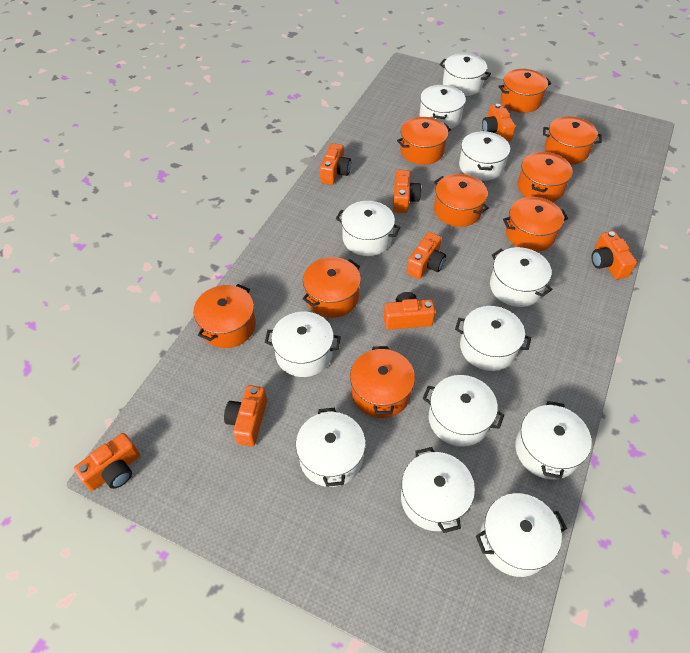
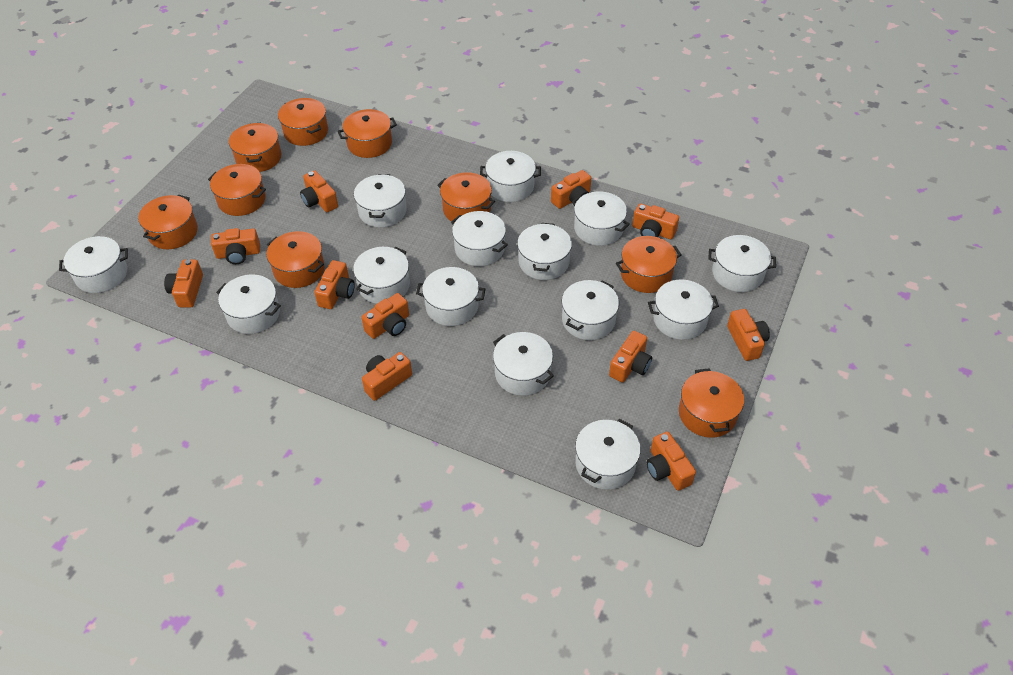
orange camera: 8 -> 11
white pot: 12 -> 14

